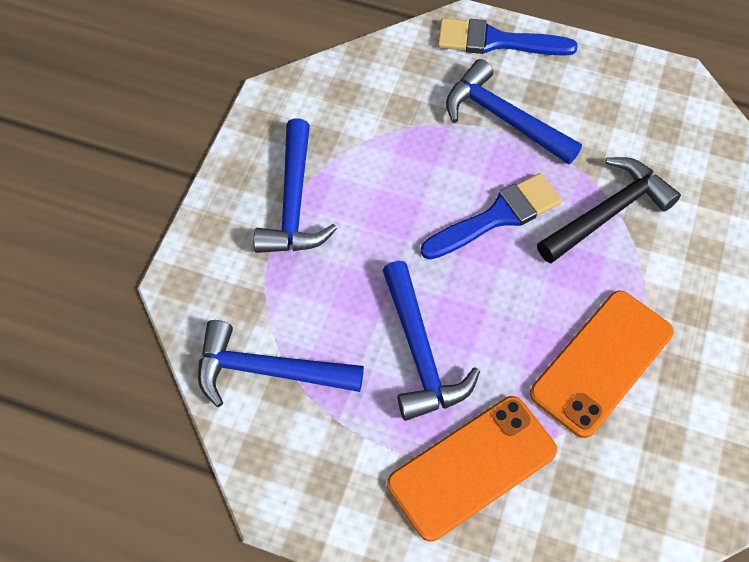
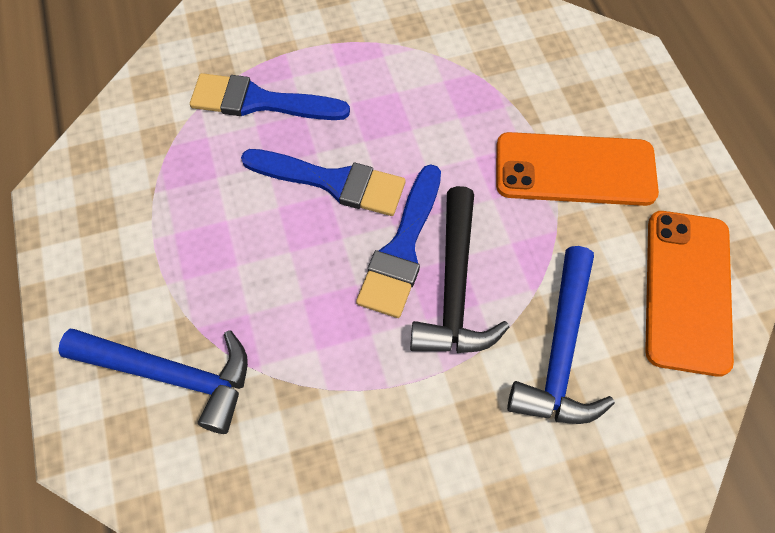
blue brush: 2 -> 3
blue hammer: 4 -> 2

